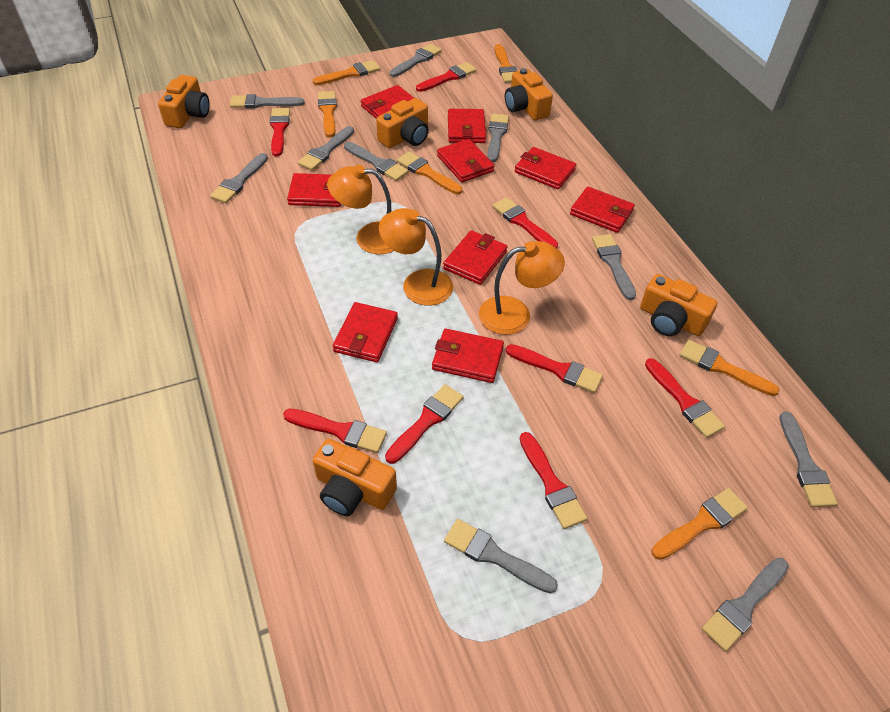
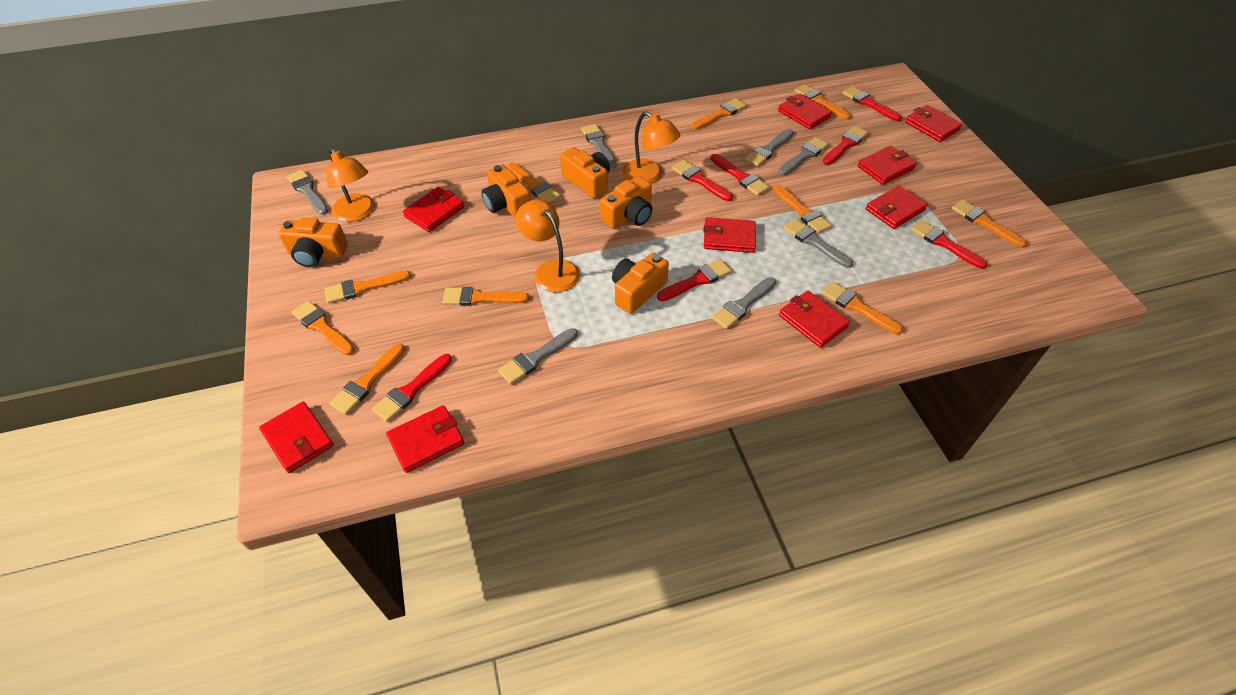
grey brush: 10 -> 7
orange brush: 6 -> 10
red brush: 8 -> 7

